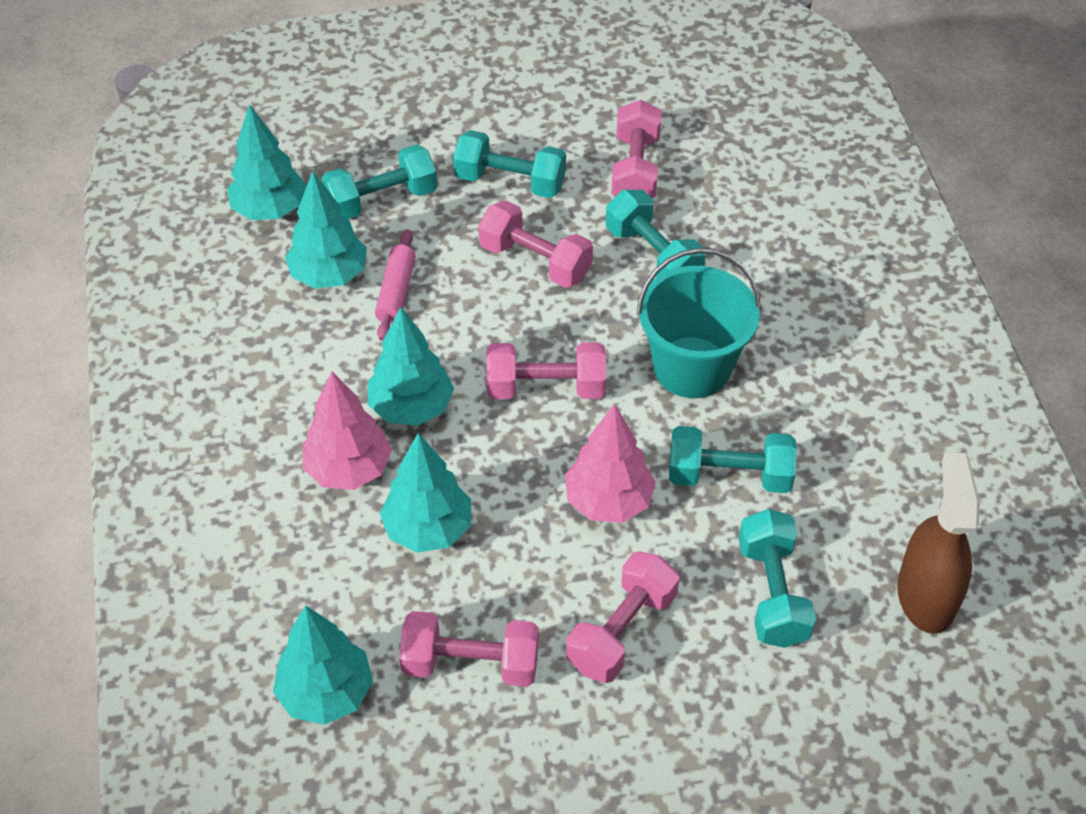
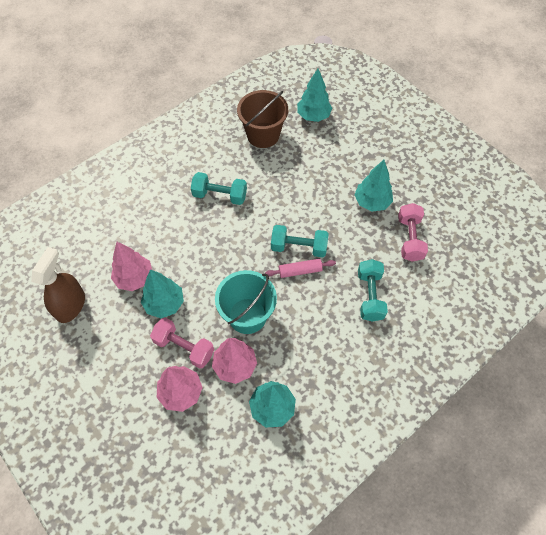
brown bucket: 0 -> 1
pink dumbbell: 5 -> 2
pink tree: 2 -> 3
turquoise dumbbell: 5 -> 3
turquoise tree: 5 -> 4

